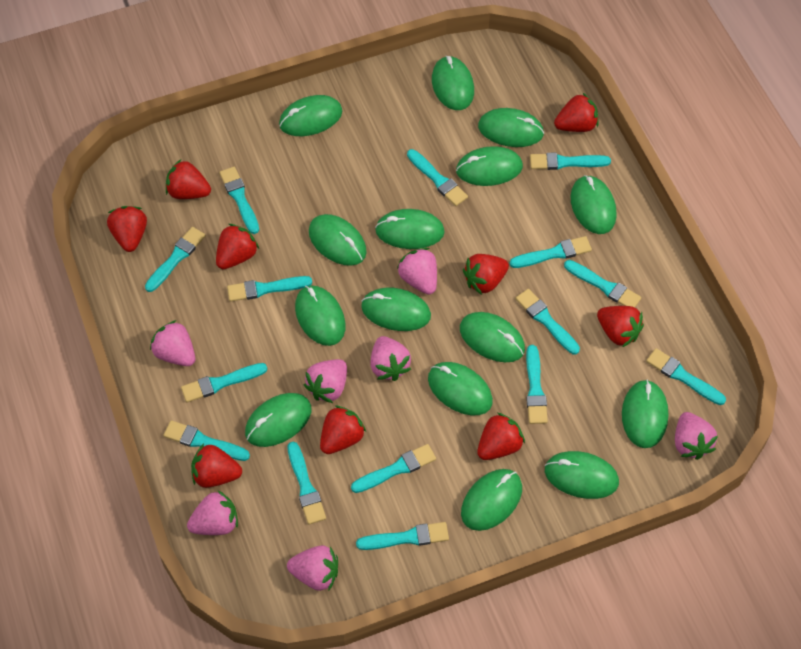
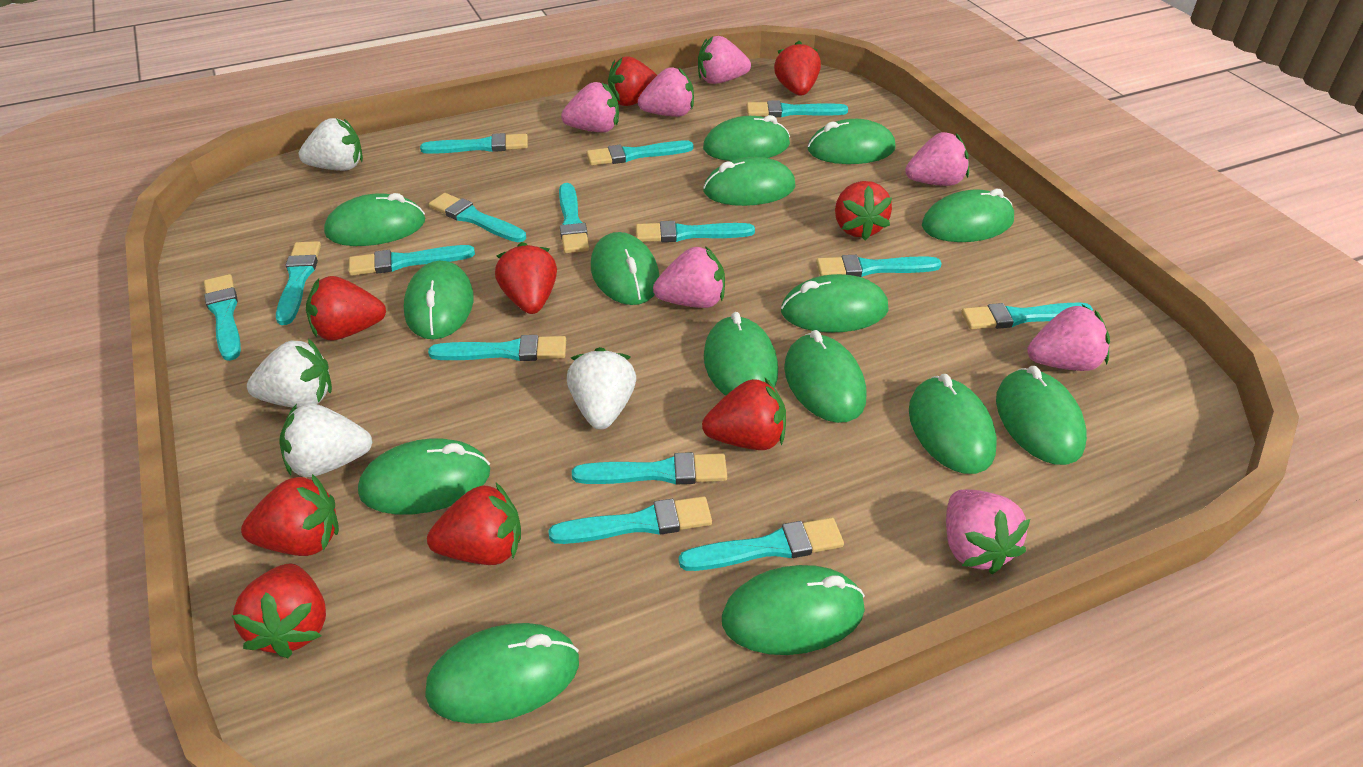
white strawberry: 0 -> 4

